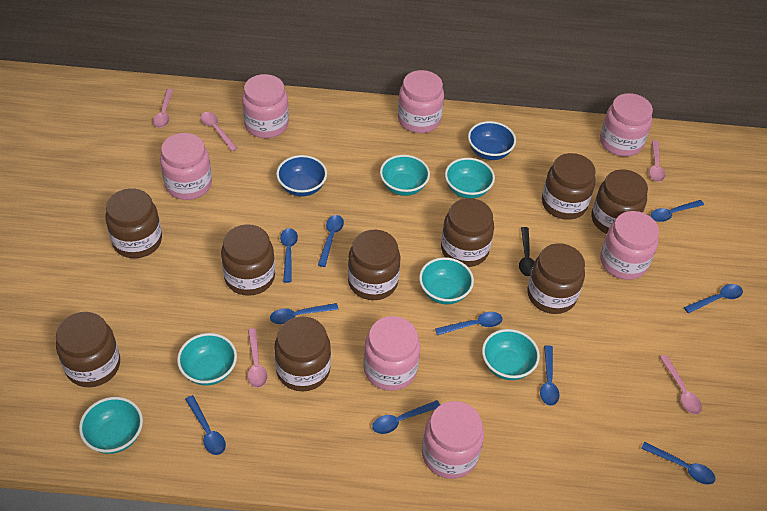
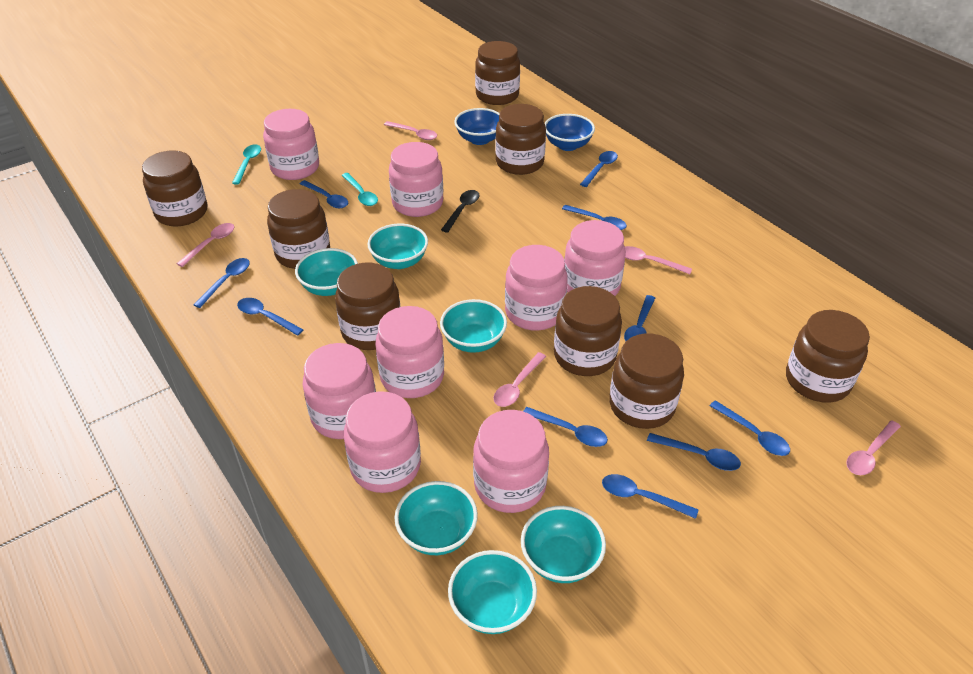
brown jar: 9 -> 8
pink jar: 7 -> 8
turquoise spoon: 0 -> 2

